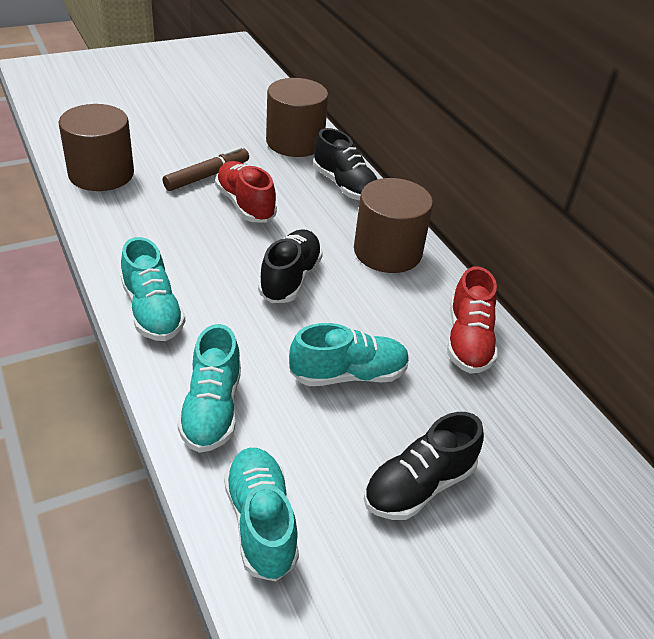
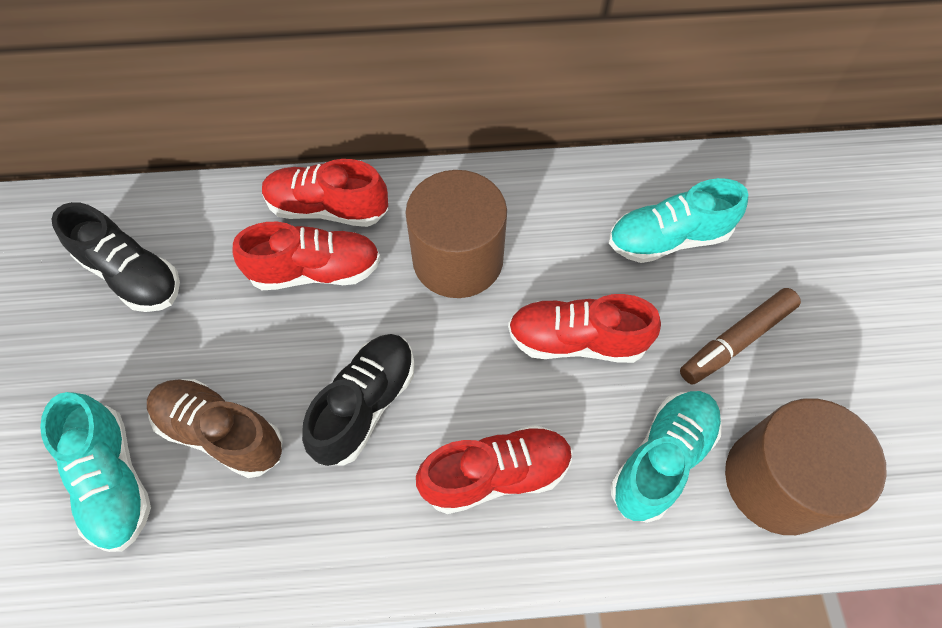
black shoe: 3 -> 2
brown cylinder: 3 -> 2
brown shoe: 0 -> 1
red shoe: 2 -> 4
turquoise shoe: 4 -> 3

